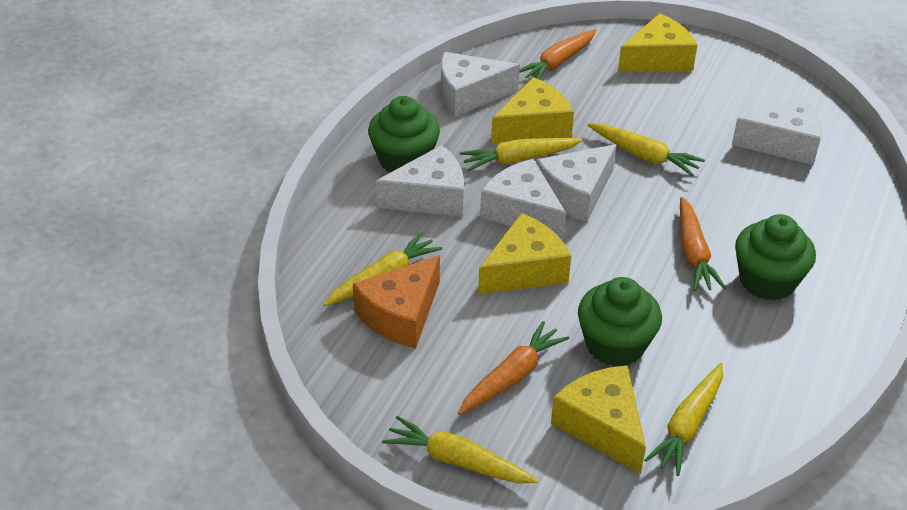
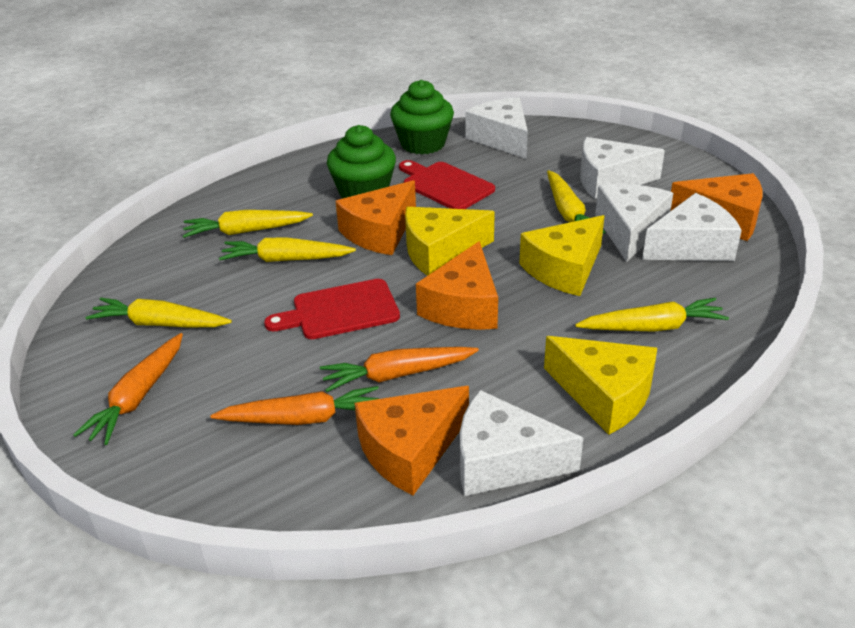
green cupcake: 3 -> 2
orange cheese: 1 -> 4
red cutting board: 0 -> 2
yellow cheese: 4 -> 3

